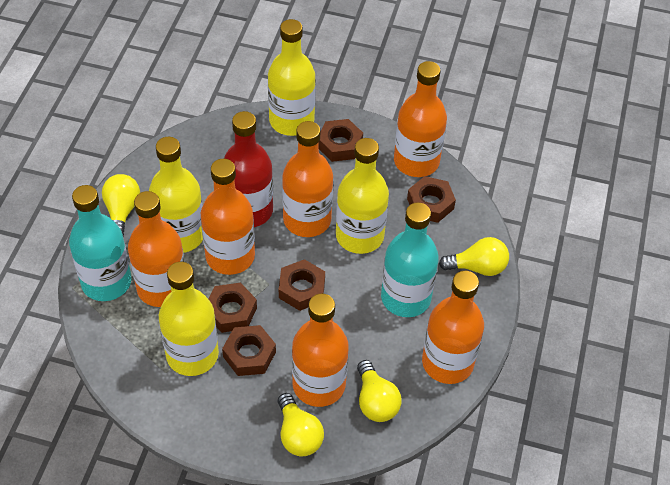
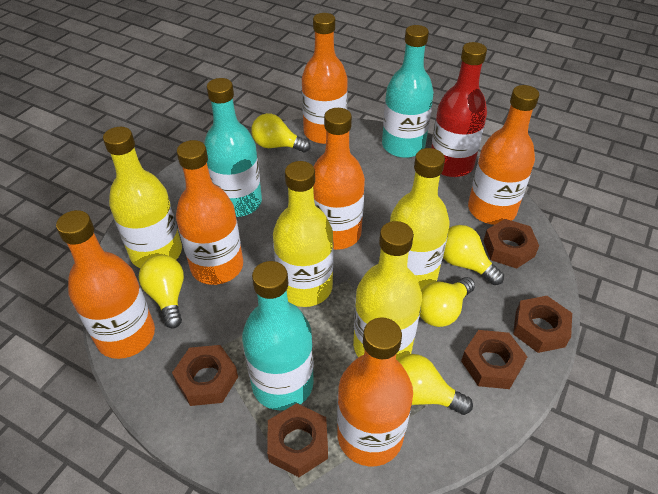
turquoise bottle: 2 -> 3
yellow light bulb: 4 -> 5

